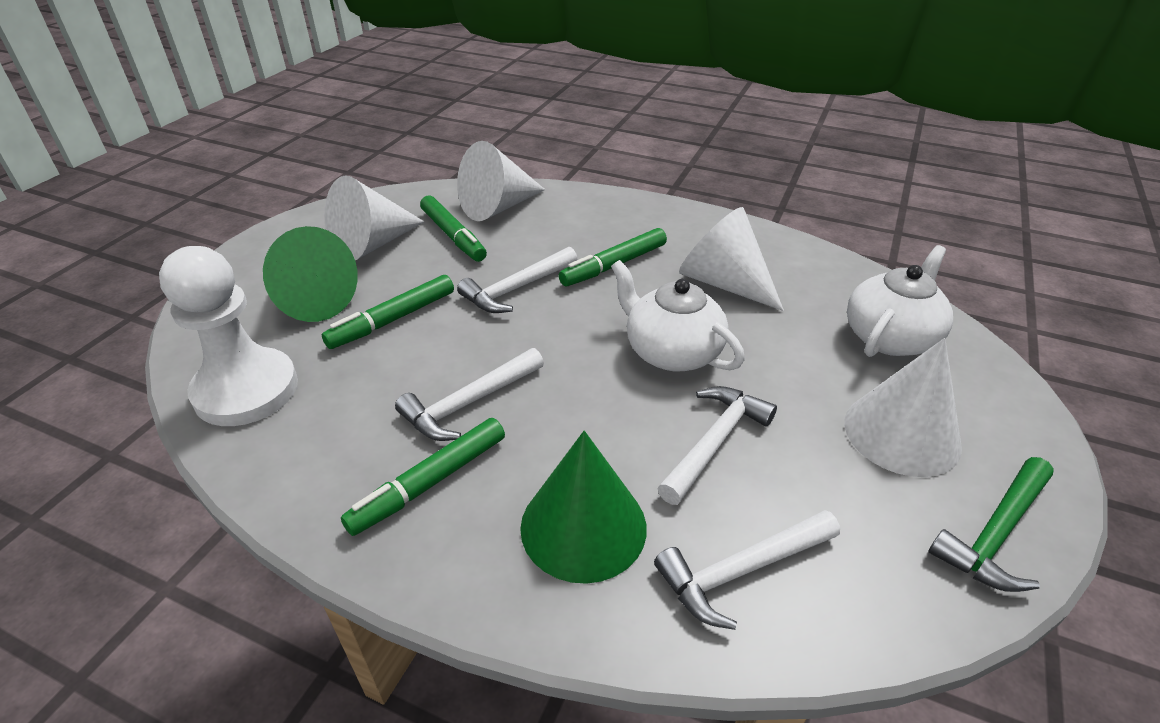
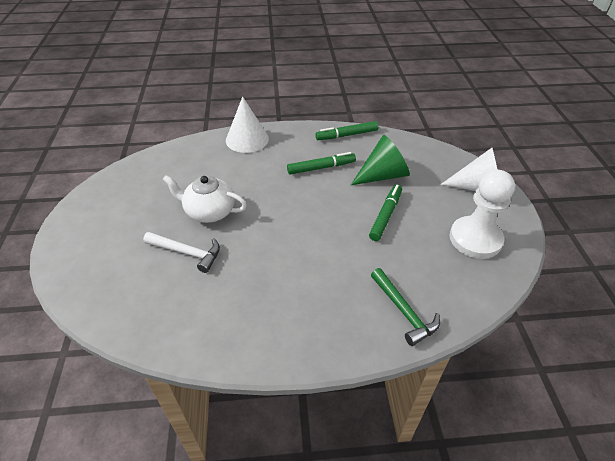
green cone: 2 -> 1
green marker: 4 -> 3
white cone: 4 -> 2
white hammer: 4 -> 1
white teapot: 2 -> 1

